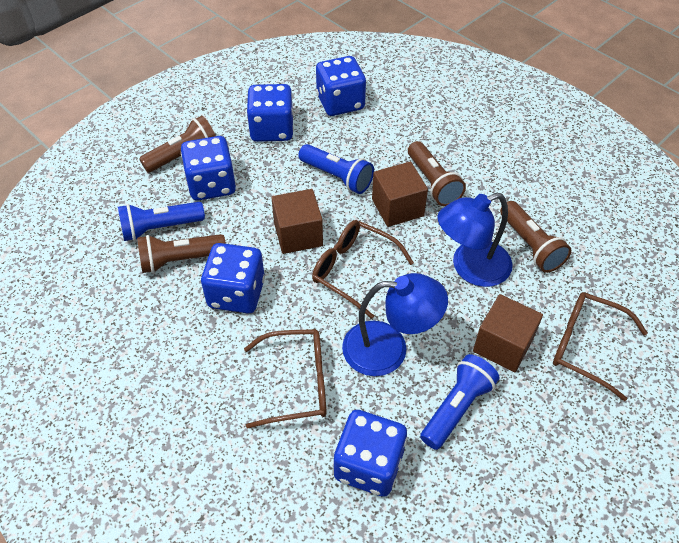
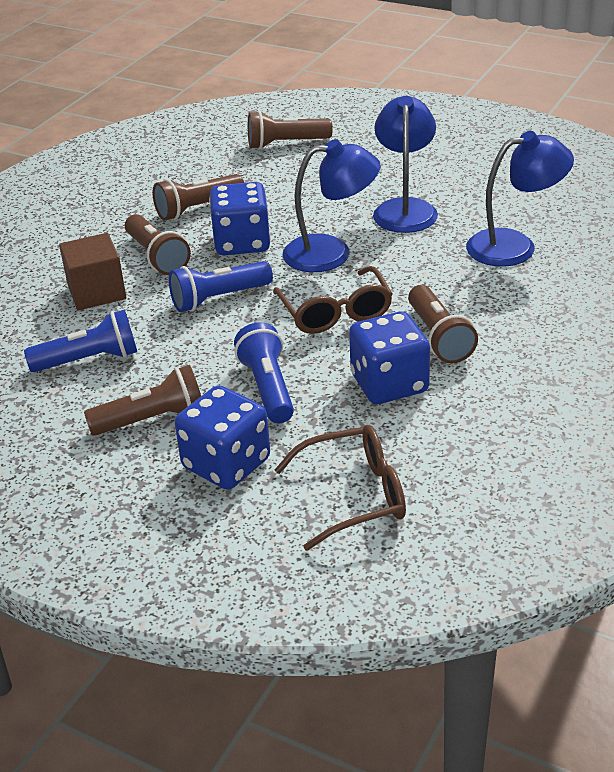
blue dice: 5 -> 3
blue lamp: 2 -> 3
brown cube: 3 -> 1
brown flashlight: 4 -> 5
brown glasses: 3 -> 2

